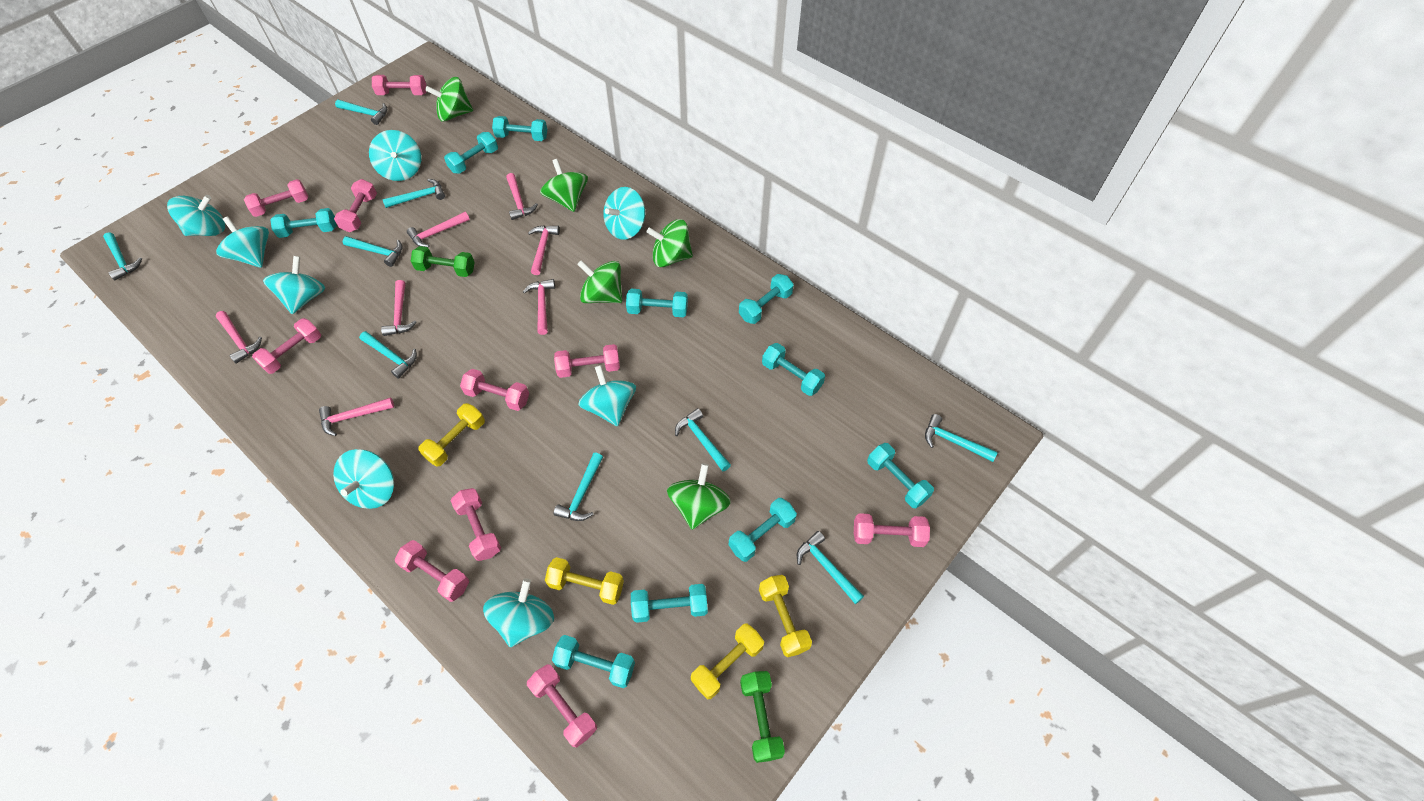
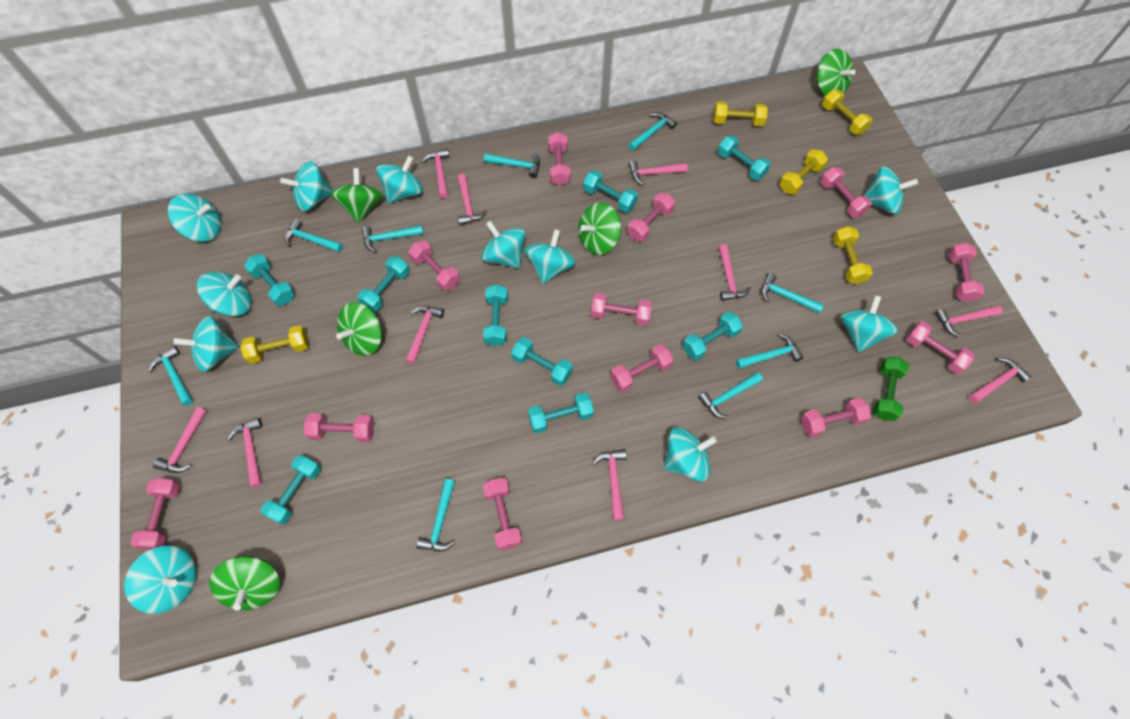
green dumbbell: 2 -> 1
pink dumbbell: 10 -> 12
pink hammer: 7 -> 10
turquoise dumbbell: 10 -> 9
turquoise spinning top: 8 -> 11
yellow dumbbell: 4 -> 5

